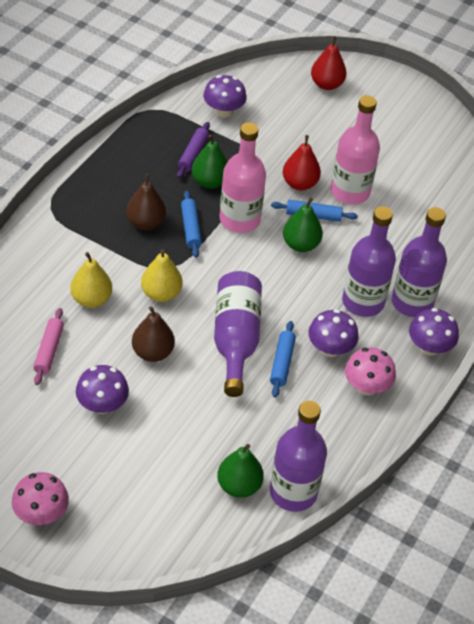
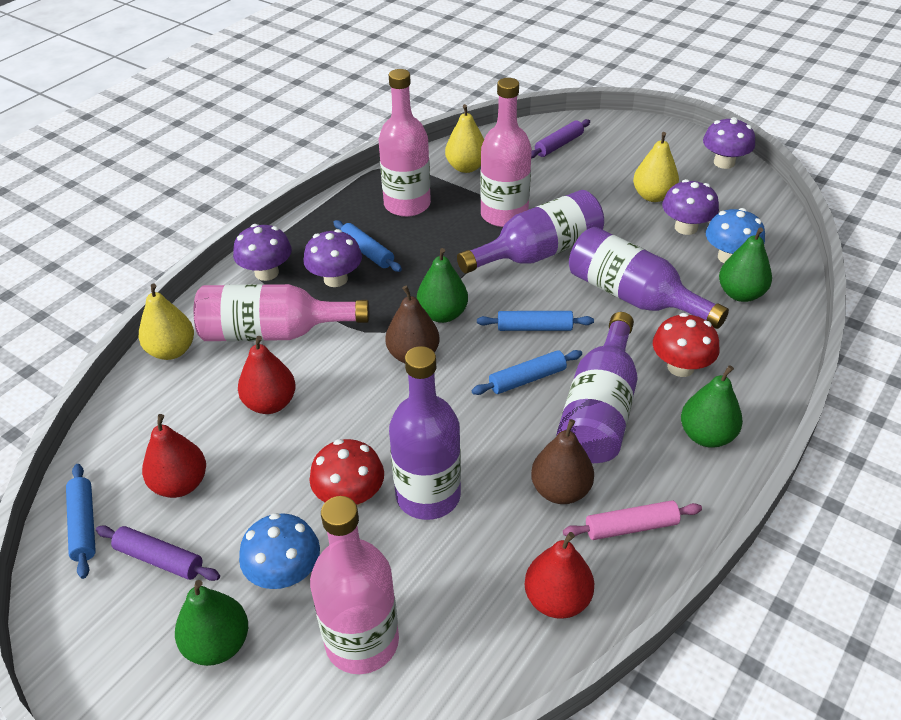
blue mushroom: 0 -> 2
blue rolling pin: 3 -> 4
green pear: 3 -> 4
pink bottle: 2 -> 4
pink mushroom: 2 -> 0
purple rolling pin: 1 -> 2
red mushroom: 0 -> 2
red pear: 2 -> 3
yellow pear: 2 -> 3

